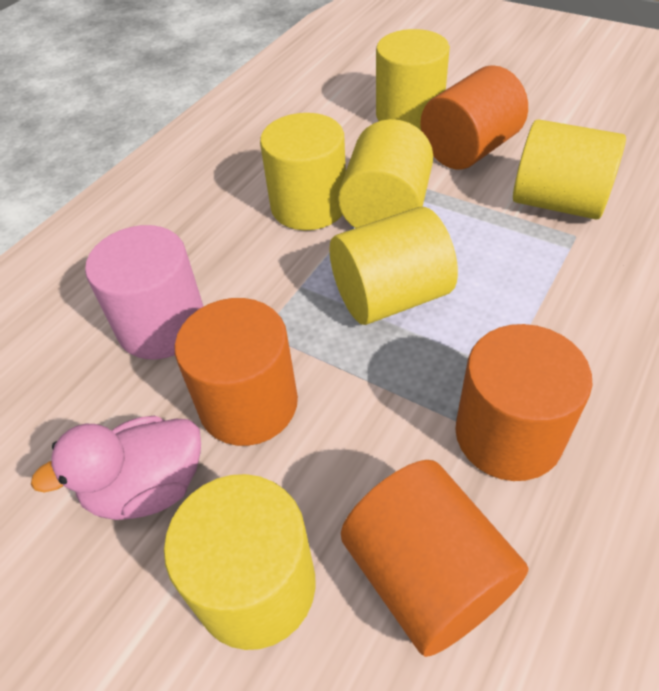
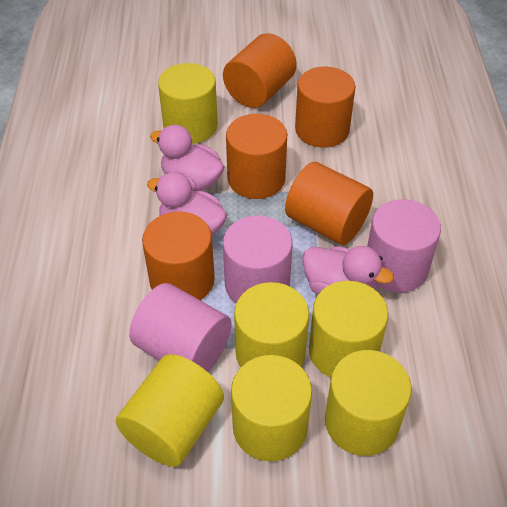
orange cylinder: 4 -> 5
pink cylinder: 1 -> 3
pink duck: 1 -> 3

